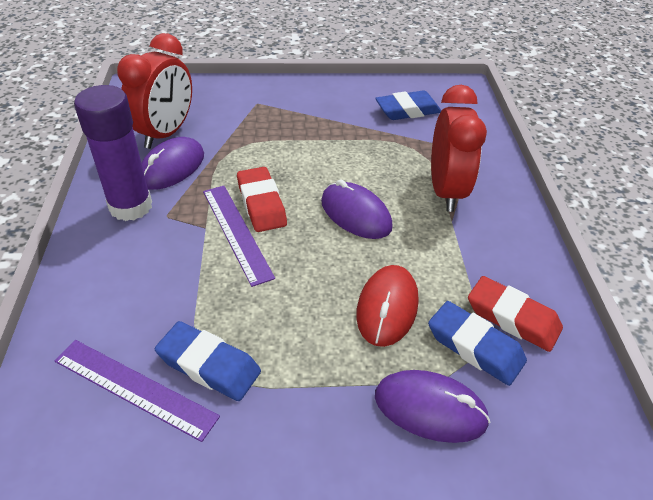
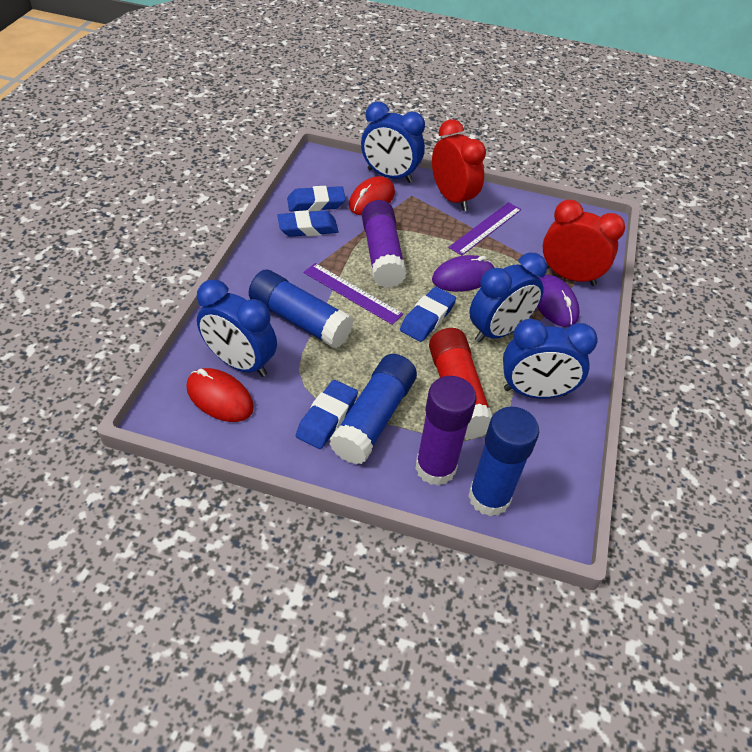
blue clock: 0 -> 4
blue eraser: 3 -> 4
blue glue stick: 0 -> 3
purple glue stick: 1 -> 2
purple mouse: 3 -> 2
red eraser: 2 -> 0
red glue stick: 0 -> 1
red mouse: 1 -> 2

